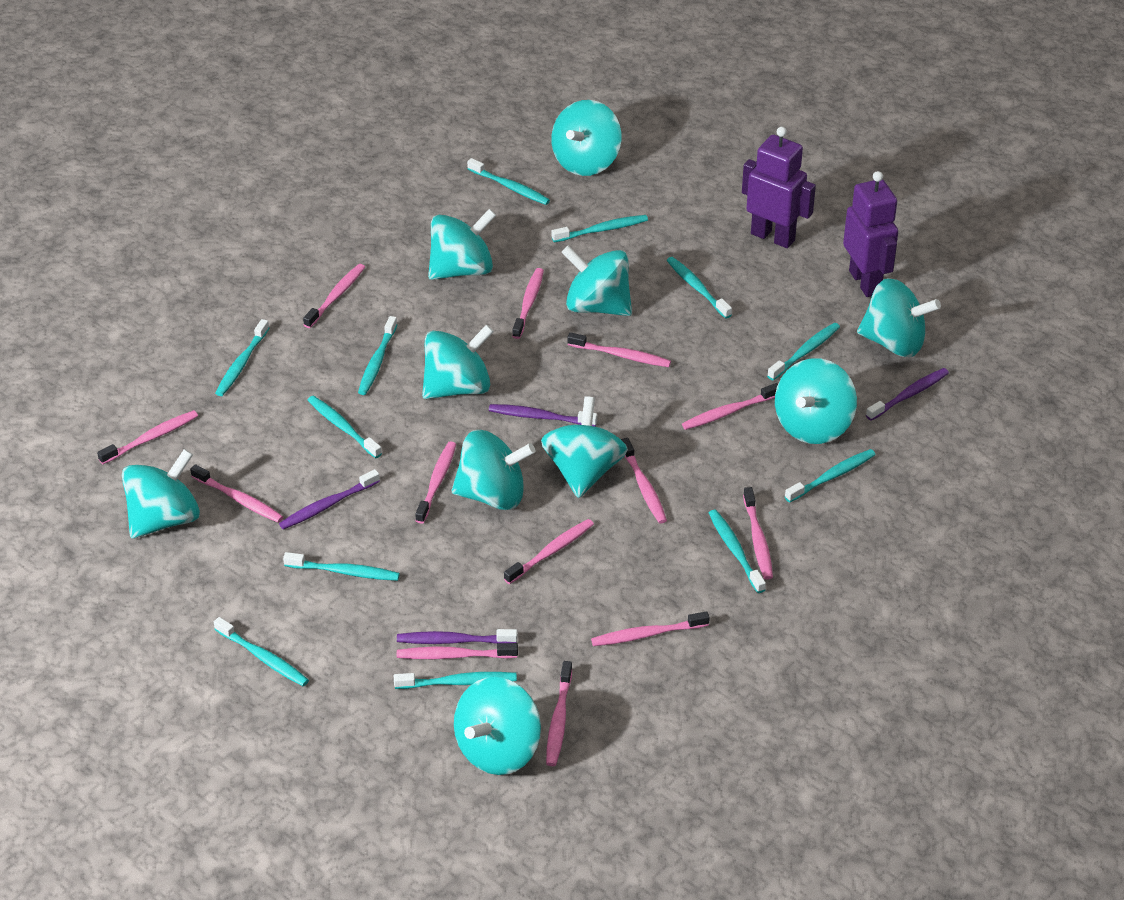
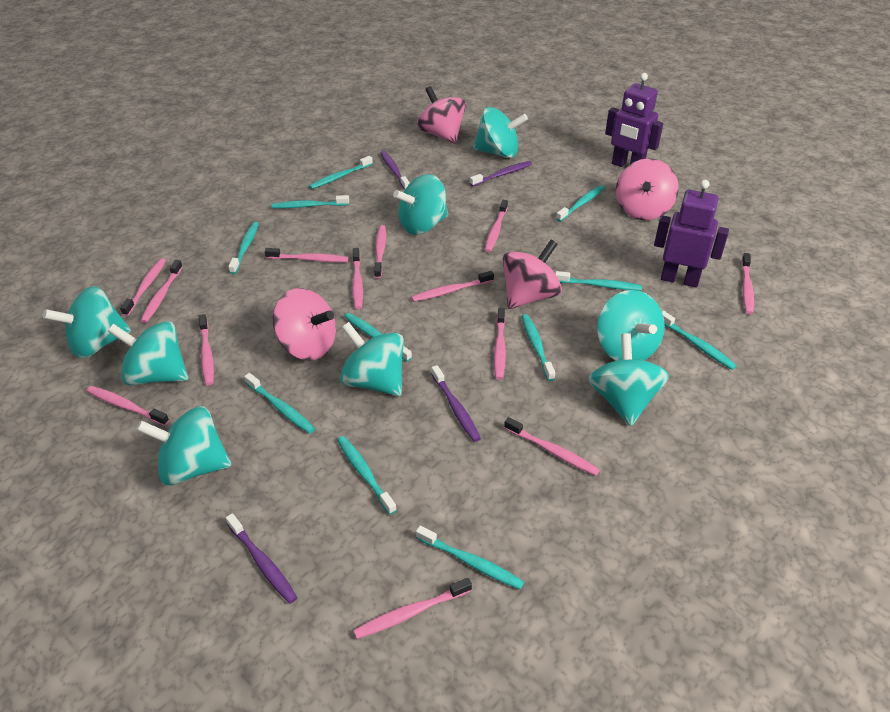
pink spinning top: 0 -> 4
turquoise spinning top: 10 -> 8
turquoise toothbrush: 12 -> 11

